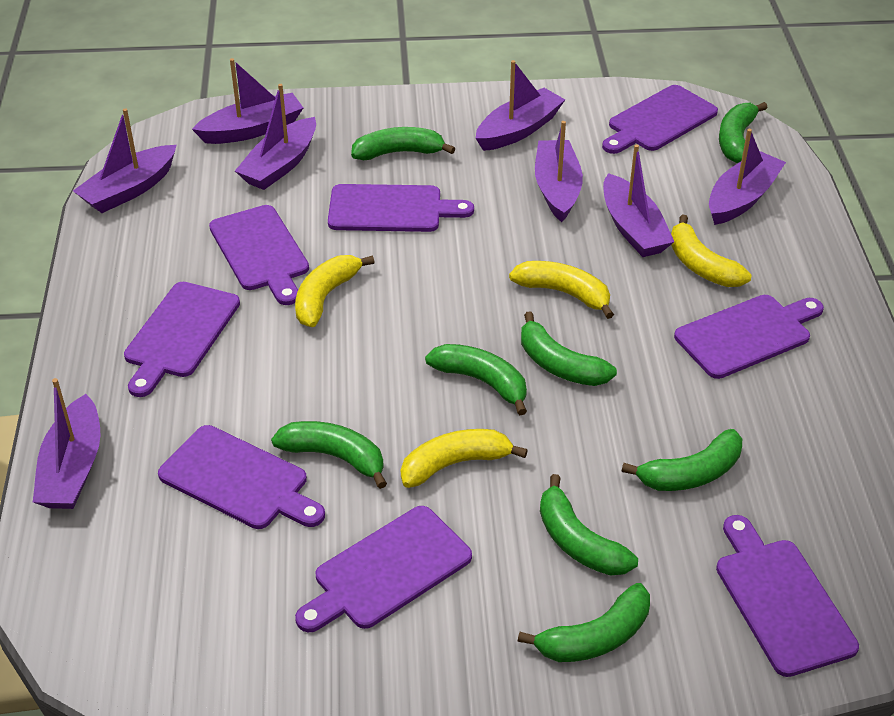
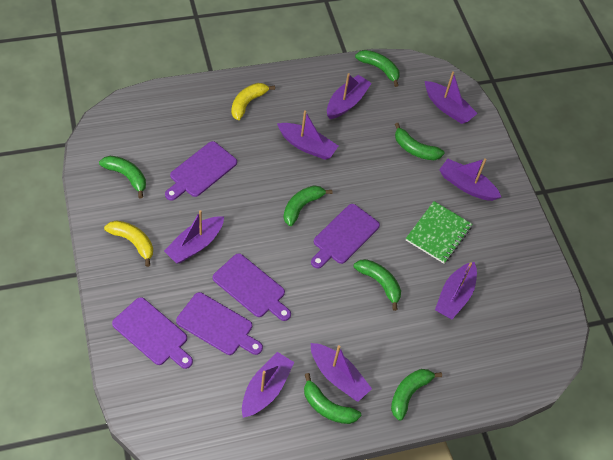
green banana: 8 -> 7
green notebook: 0 -> 1
purple cutting board: 8 -> 5
yellow banana: 4 -> 2

